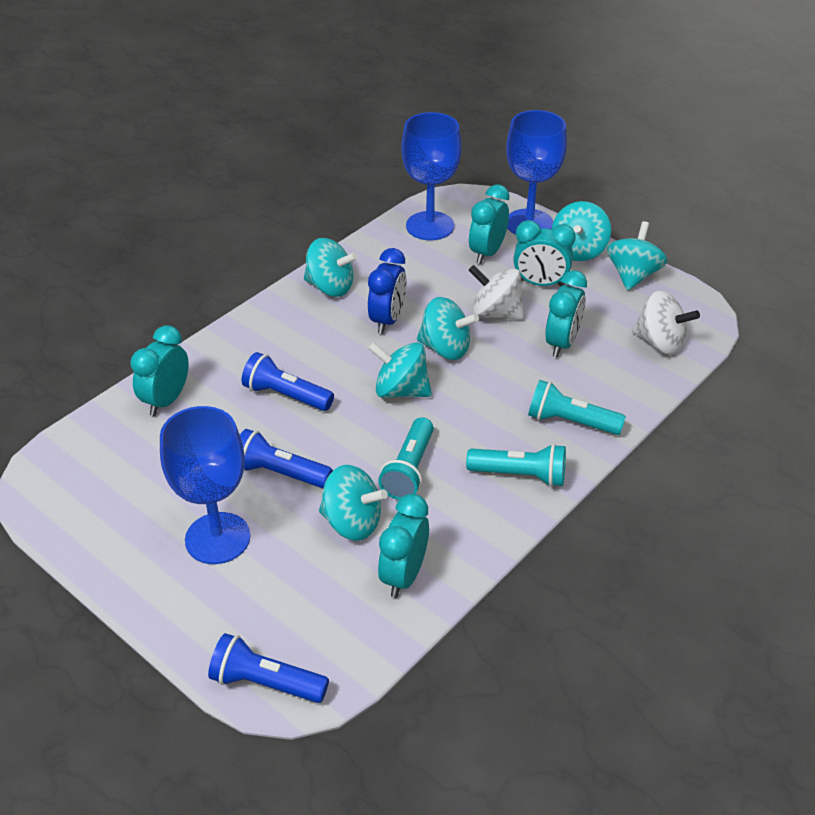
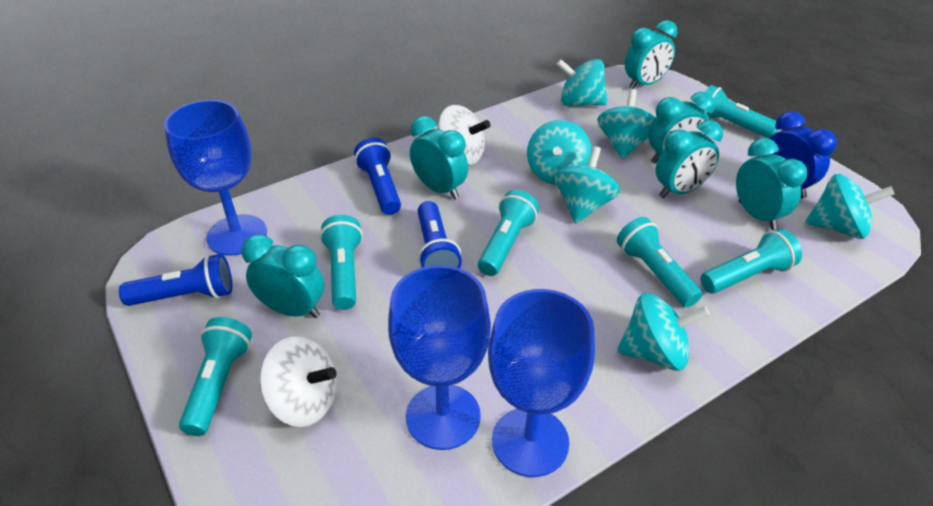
turquoise clock: 5 -> 6
turquoise flashlight: 3 -> 6

